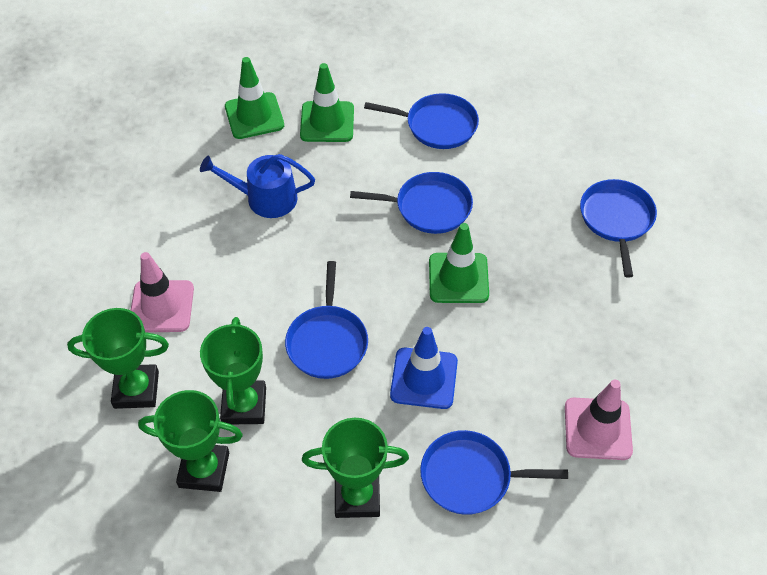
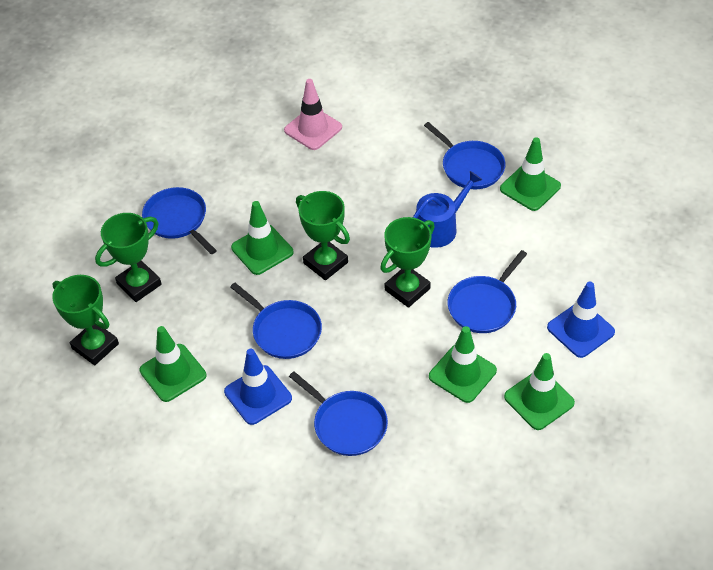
blue traffic cone: 1 -> 2
green traffic cone: 3 -> 5
pink traffic cone: 2 -> 1

